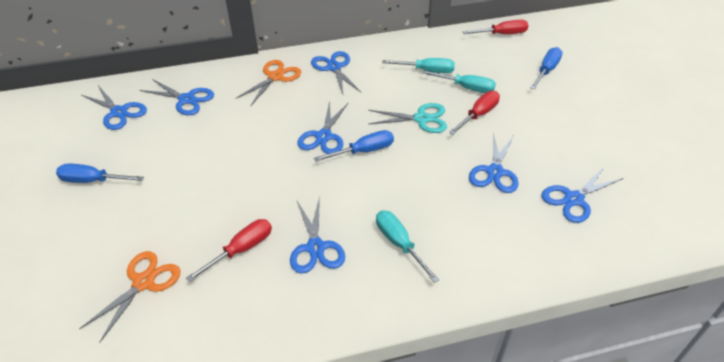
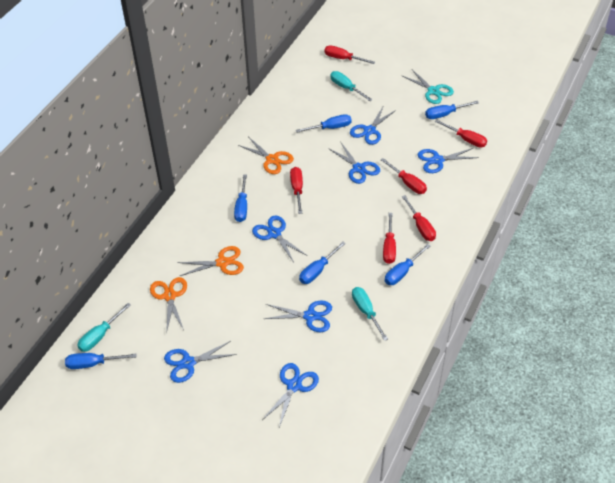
blue screwdriver: 3 -> 6
orange scissors: 2 -> 3
red screwdriver: 3 -> 6

